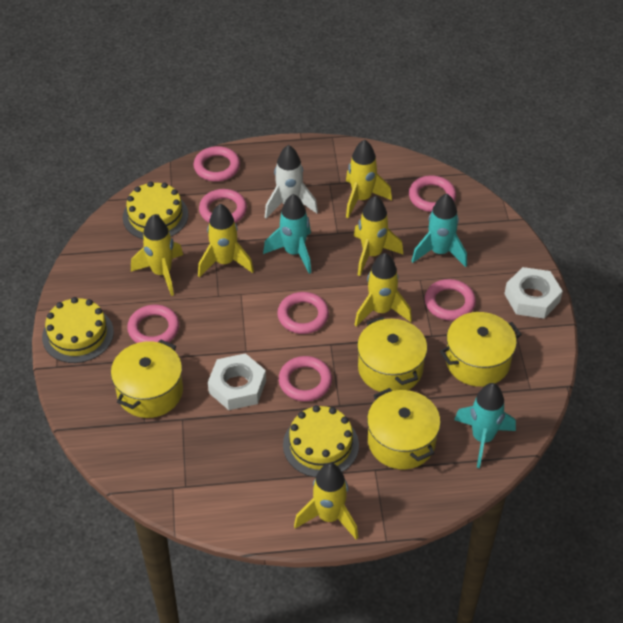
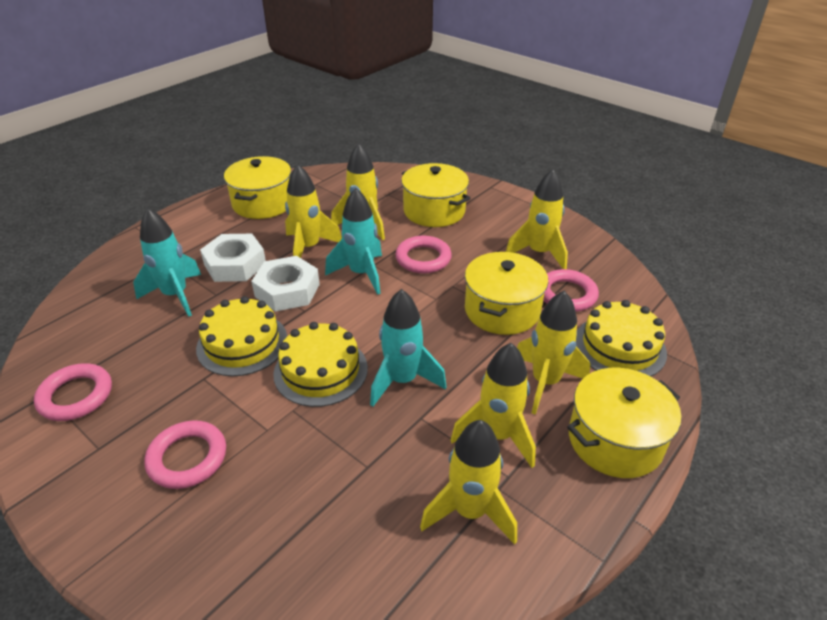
pink ring: 7 -> 4
white rocket: 1 -> 0

